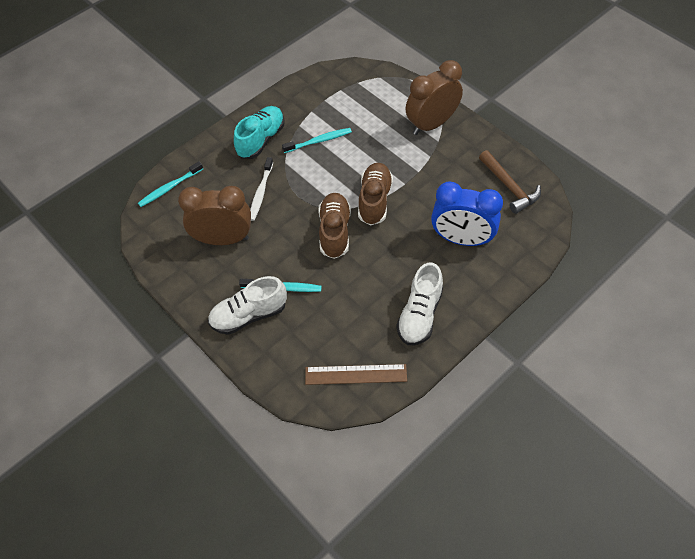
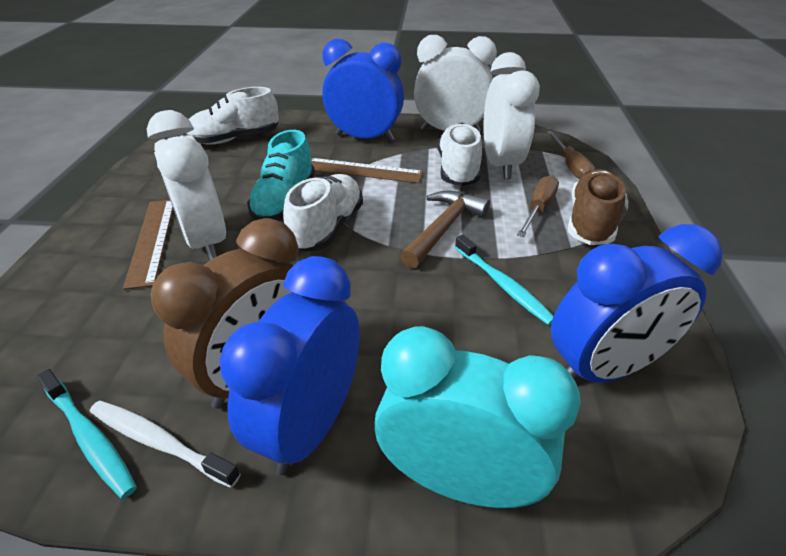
blue clock: 1 -> 3
brown clock: 2 -> 1
brown ruler: 1 -> 2
brown screwdriver: 0 -> 2
brown shoe: 2 -> 1
turquoise clock: 0 -> 1
turquoise toothbrush: 3 -> 2
white clock: 0 -> 3
white shoe: 2 -> 3

